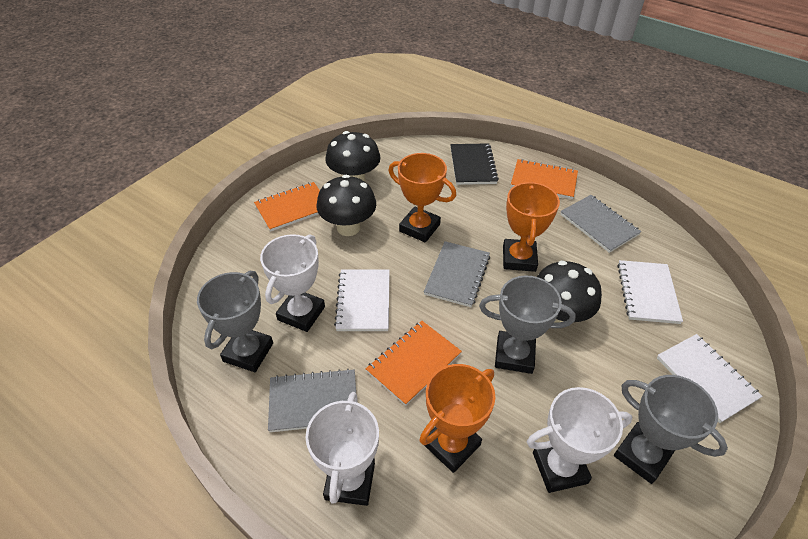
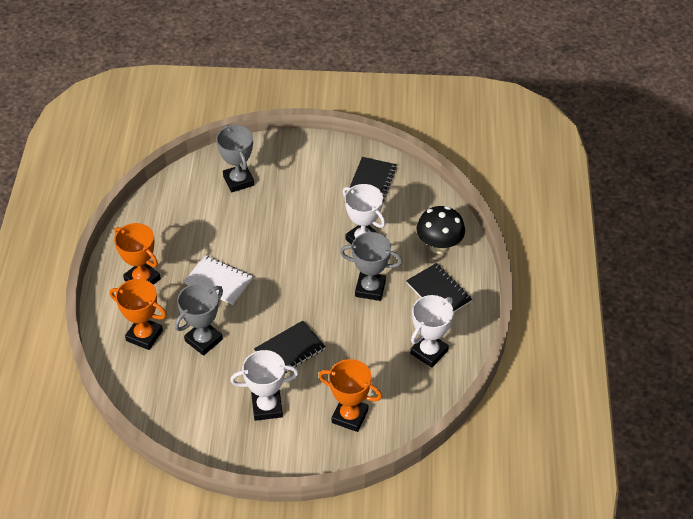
black mushroom: 3 -> 1
black notebook: 1 -> 3
grey notebook: 3 -> 0
orange notebook: 3 -> 0
white notebook: 3 -> 1

